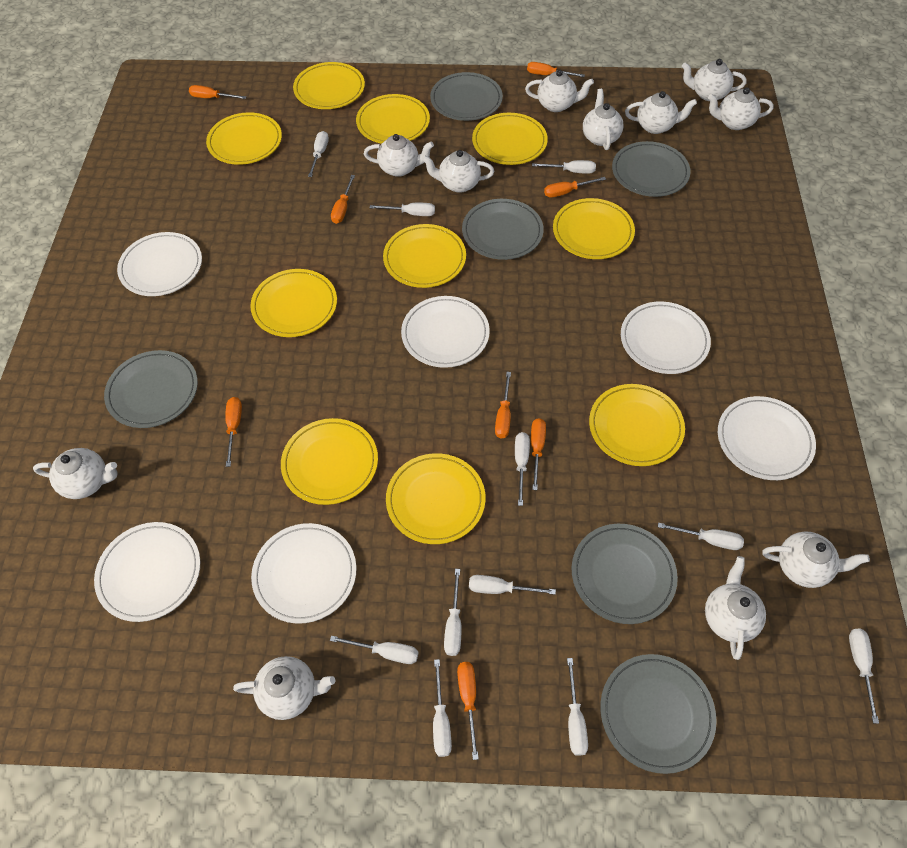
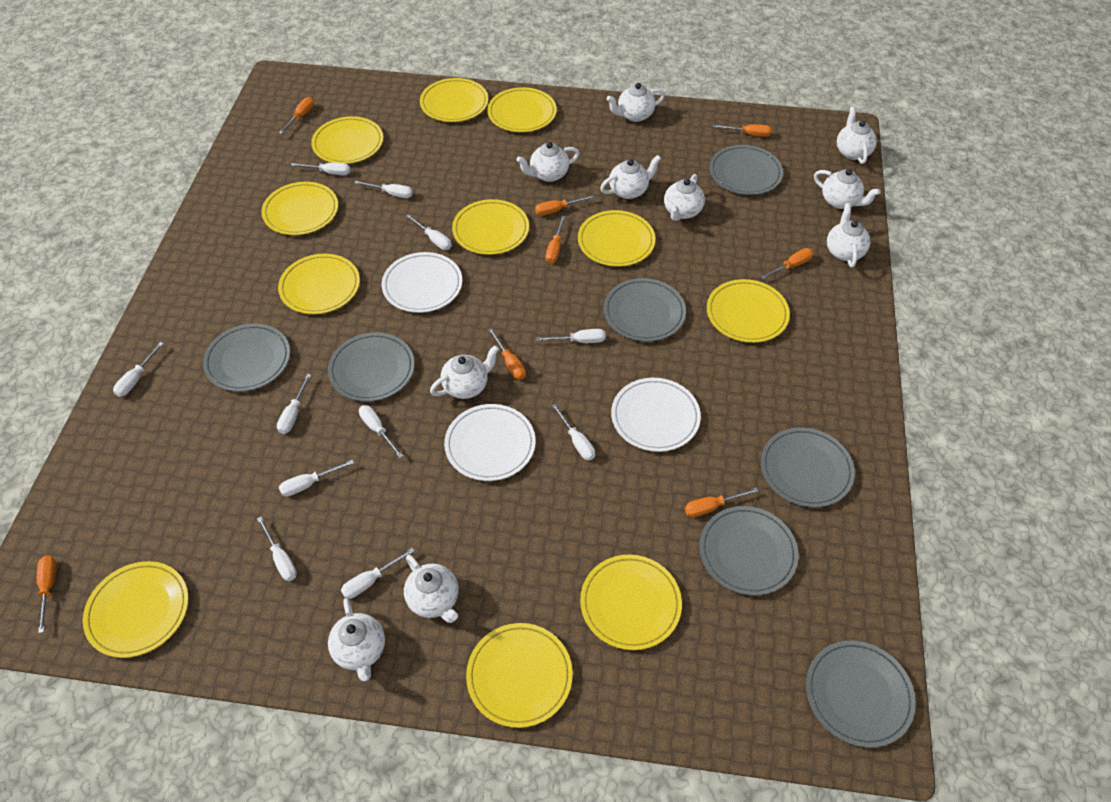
grey plate: 6 -> 7
white plate: 6 -> 3
white teapot: 11 -> 10
yellow plate: 10 -> 11

